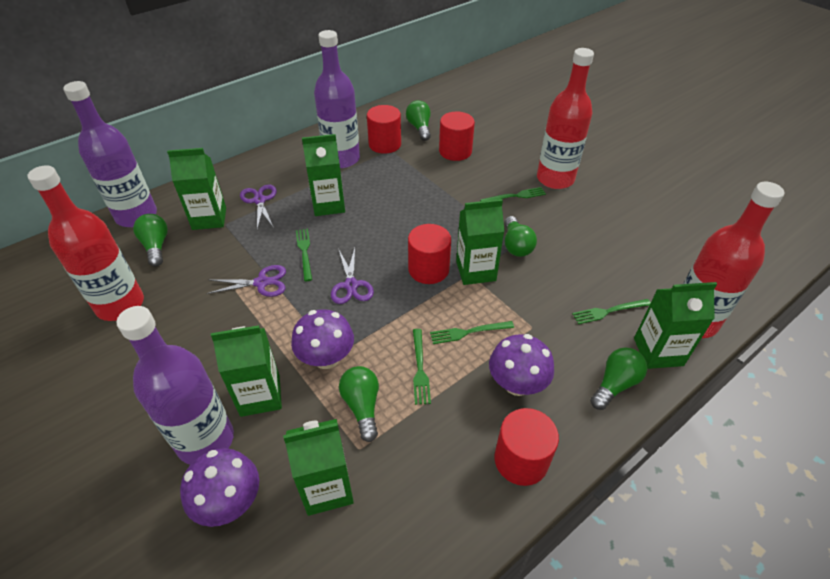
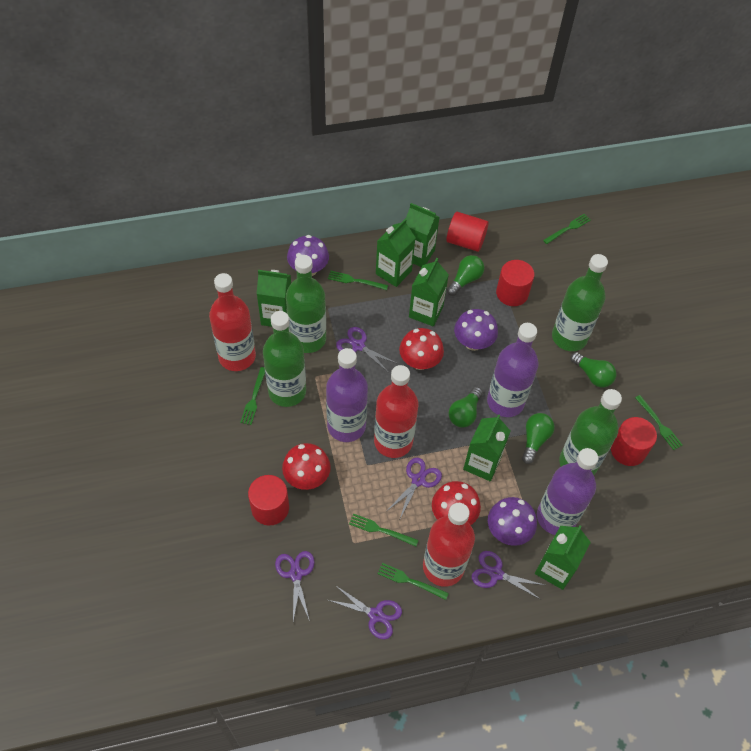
green bottle: 0 -> 4
green fork: 5 -> 6
green light bulb: 5 -> 4
purple scissors: 3 -> 5
red mushroom: 0 -> 3

